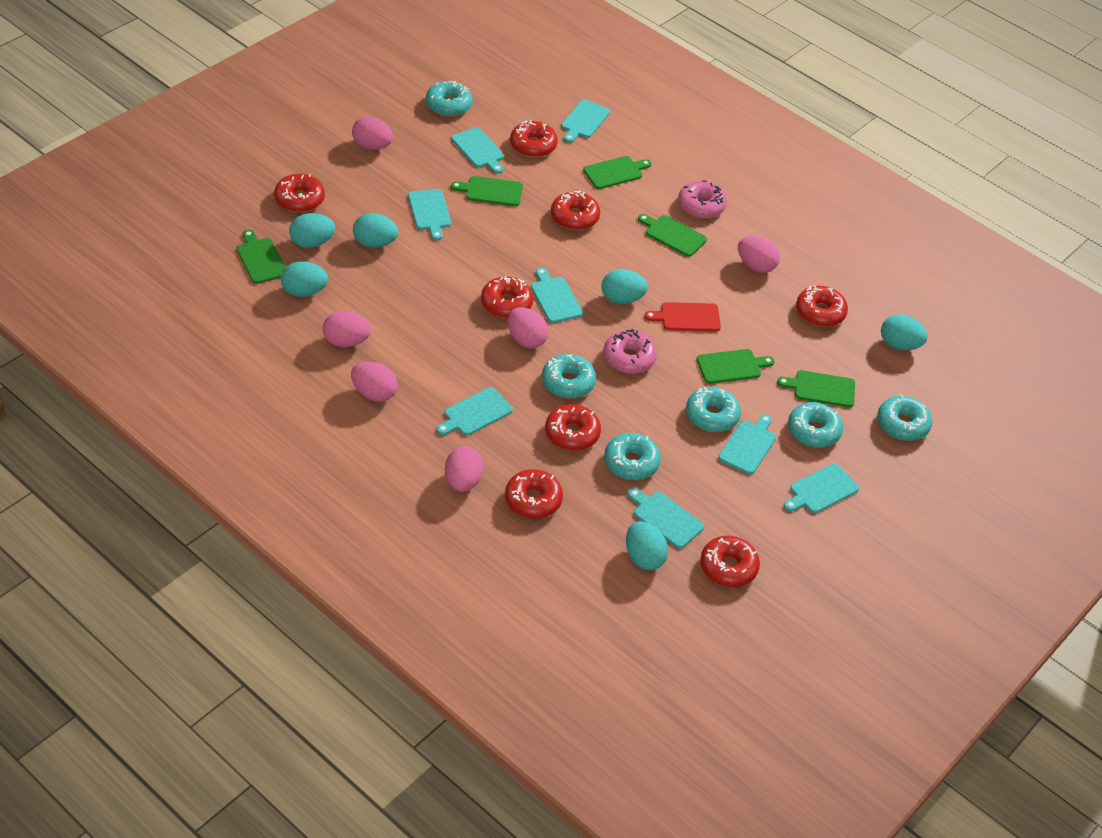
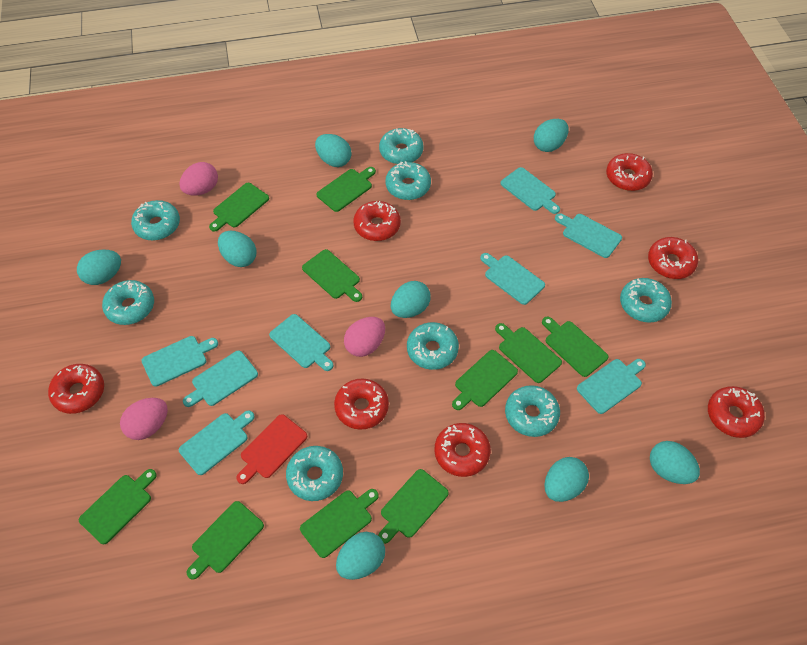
green cutting board: 6 -> 10
pink donut: 2 -> 0
pink egg: 6 -> 3
red donut: 8 -> 7
turquoise donut: 6 -> 8
turquoise egg: 6 -> 8

